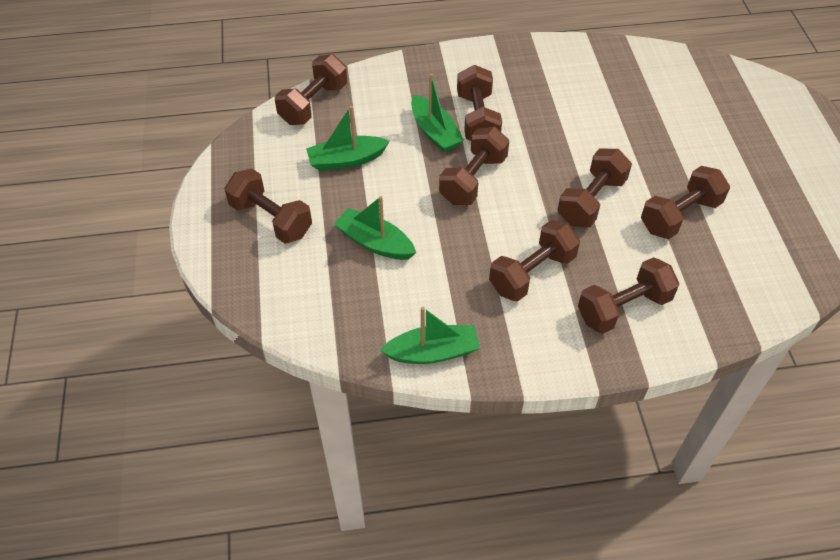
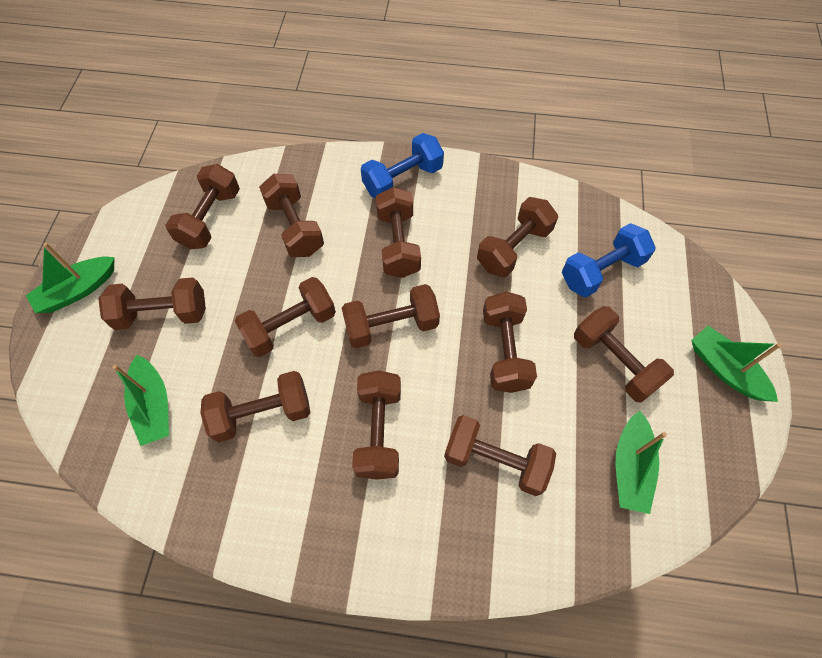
blue dumbbell: 0 -> 2
brown dumbbell: 8 -> 12

